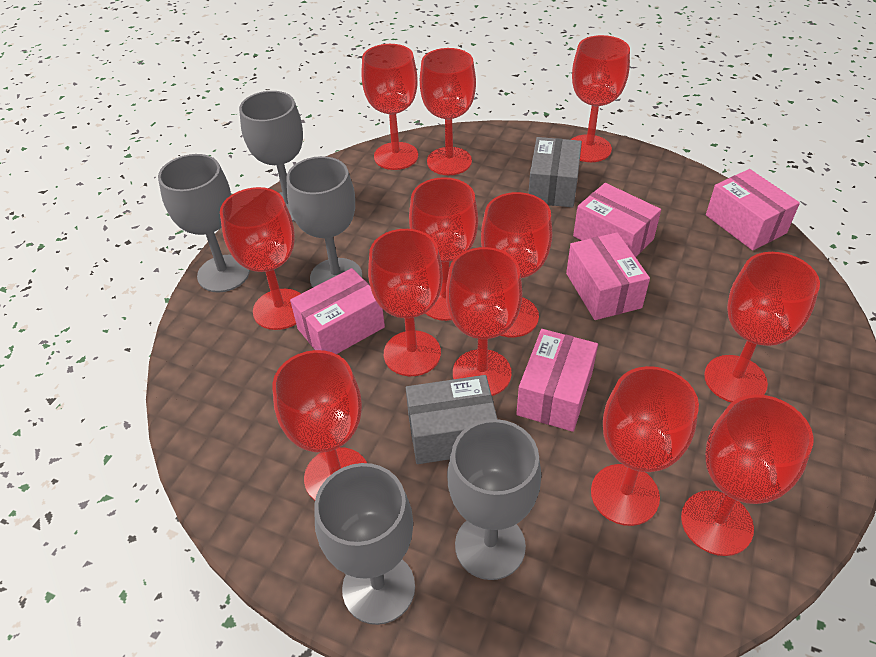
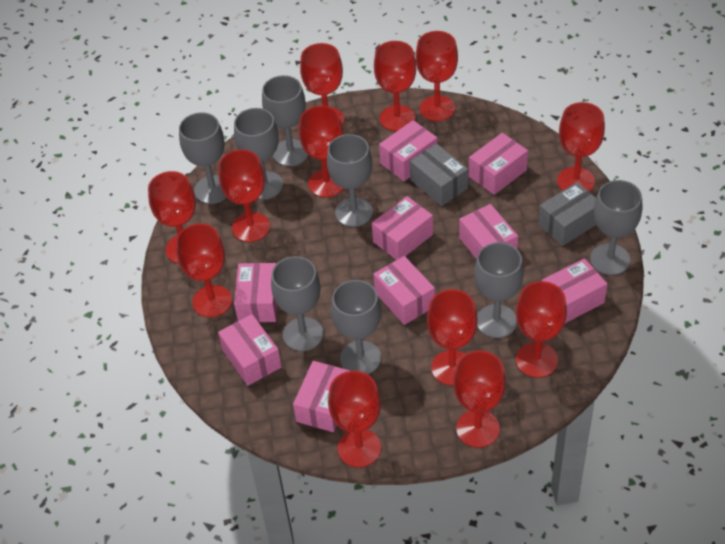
grey goblet: 5 -> 8
pink box: 5 -> 9

